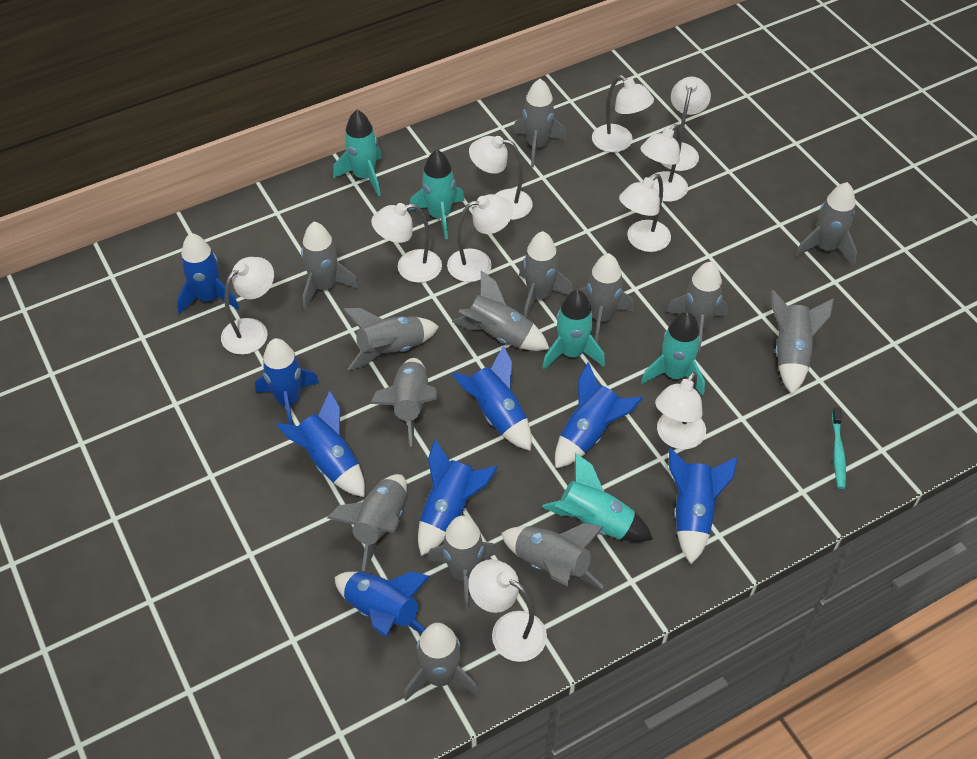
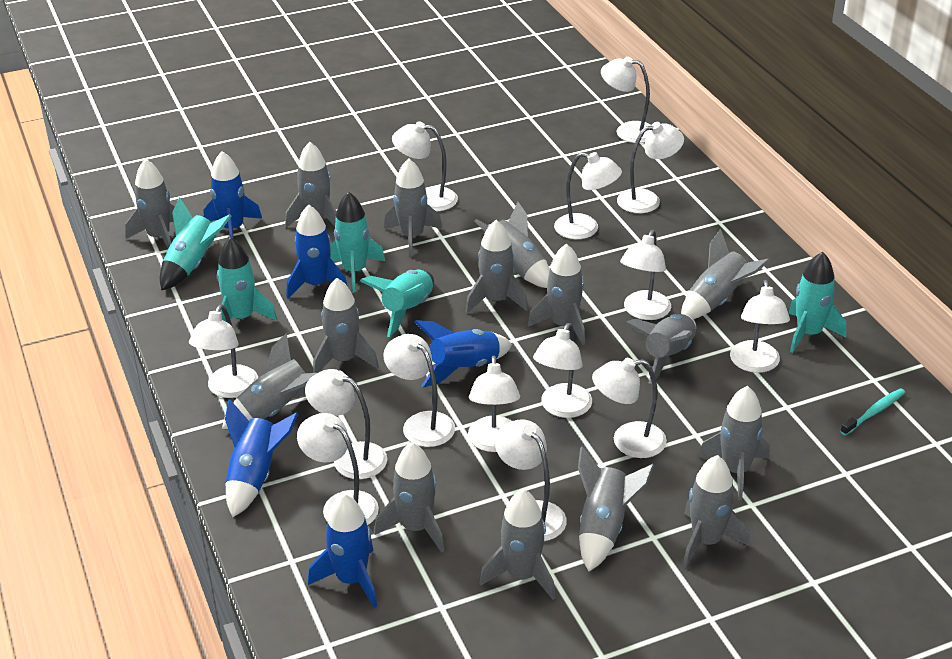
blue rocket: 8 -> 5
grey rocket: 14 -> 15
white lamp: 10 -> 14

